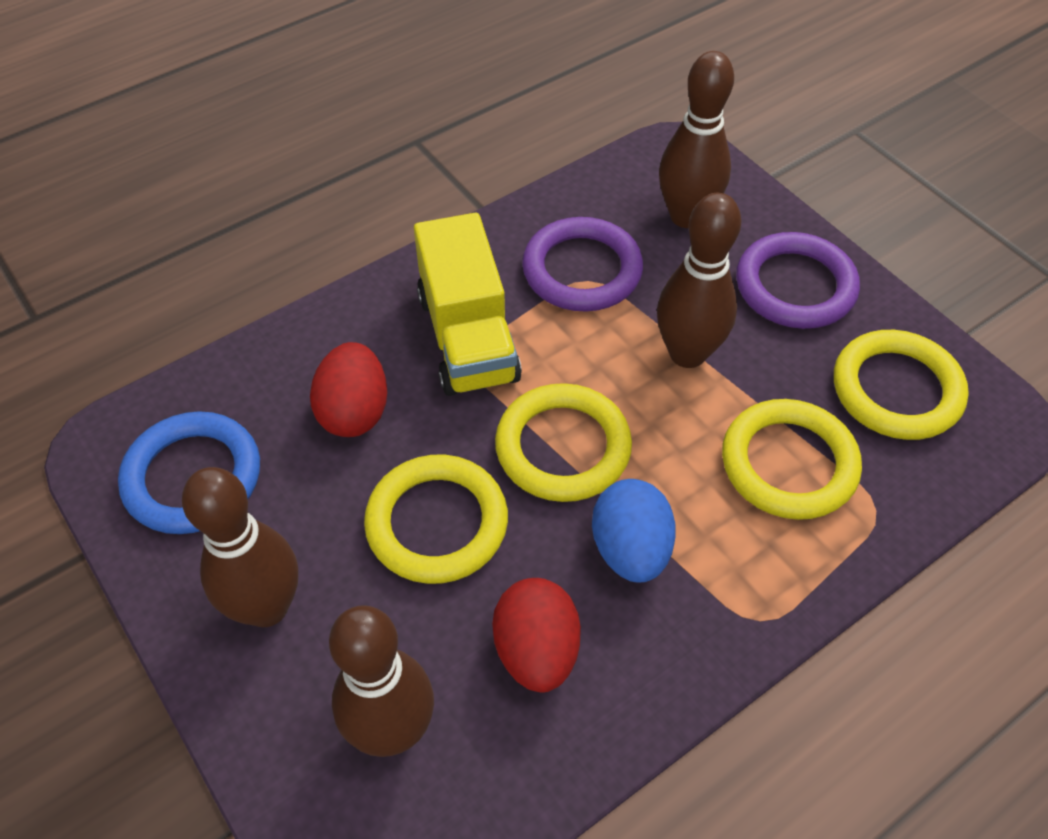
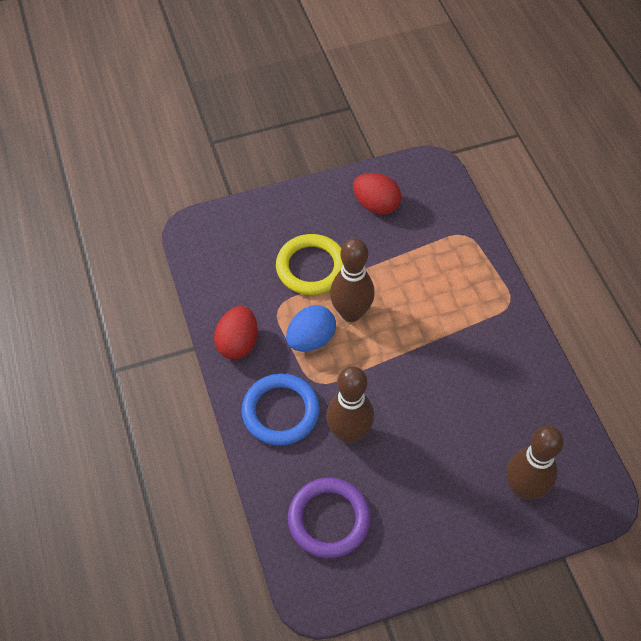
brown bowling pin: 4 -> 3
purple ring: 2 -> 1
yellow ring: 4 -> 1
yellow truck: 1 -> 0

